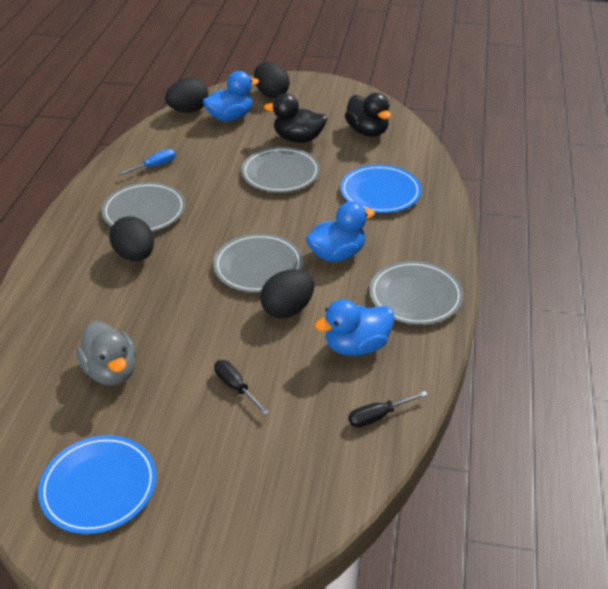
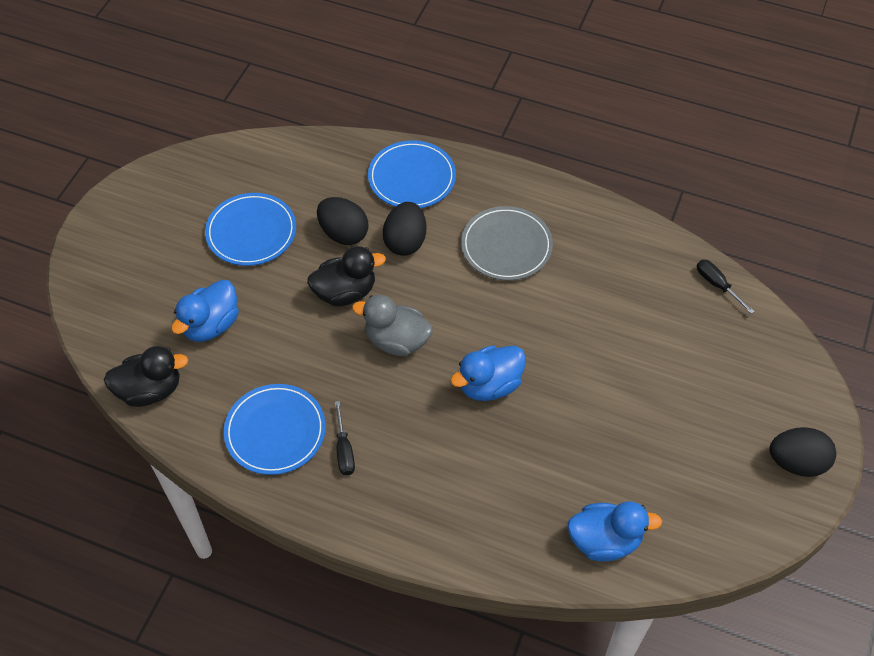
black egg: 4 -> 3
blue plate: 2 -> 3
blue screwdriver: 1 -> 0
grey plate: 4 -> 1

